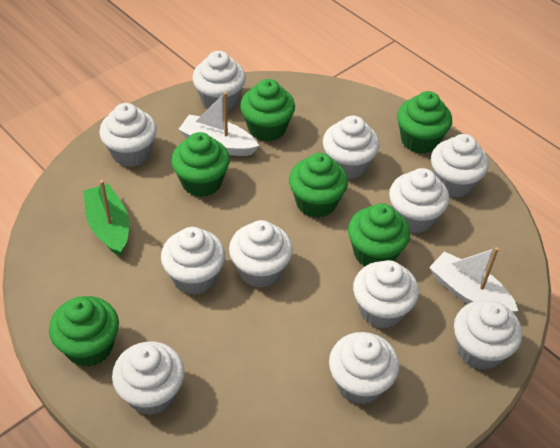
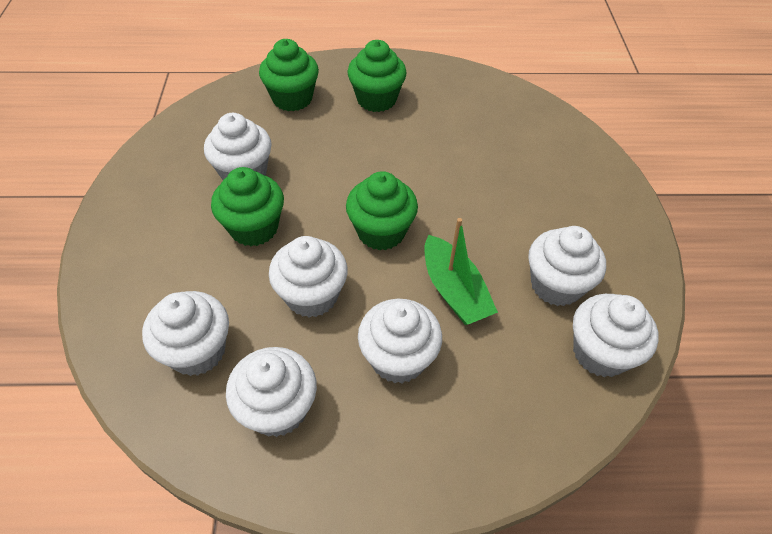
green cupcake: 6 -> 4
white boat: 2 -> 0
white cupcake: 11 -> 7

